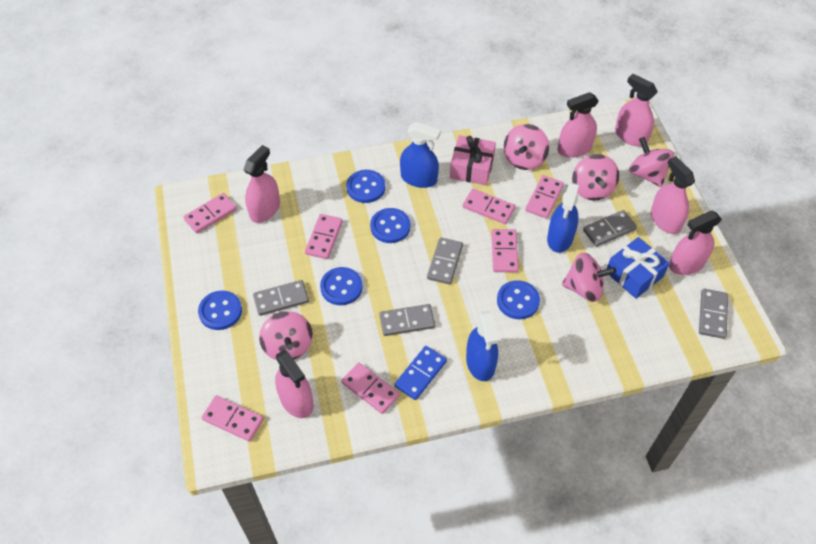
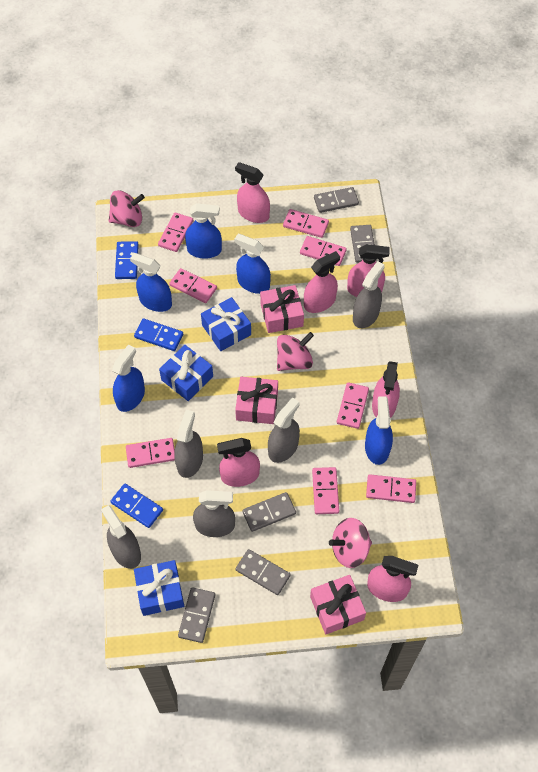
blue button: 5 -> 0
blue domino: 1 -> 3
blue gift: 1 -> 3
blue spray bottle: 3 -> 5
grey spray bottle: 0 -> 5
pink domino: 7 -> 8
pink gift: 1 -> 3
pink spinning top: 5 -> 3

